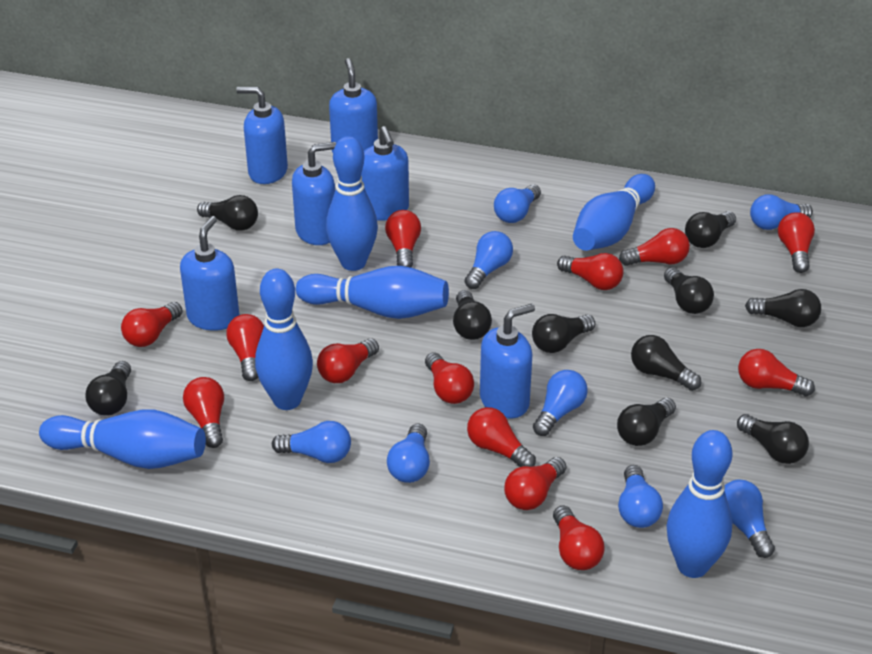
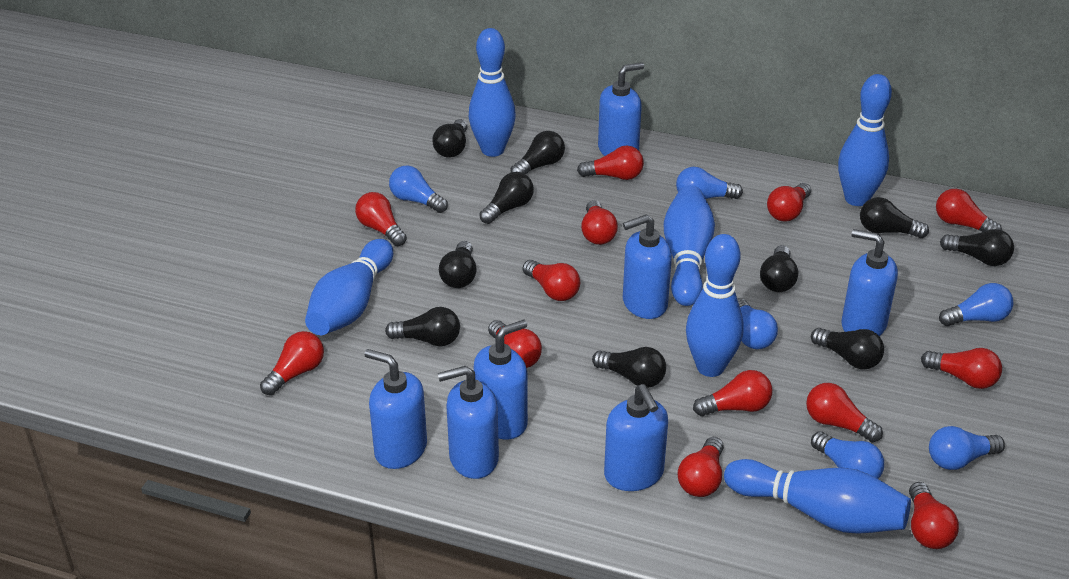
blue light bulb: 8 -> 6
blue soap dispenser: 6 -> 7

